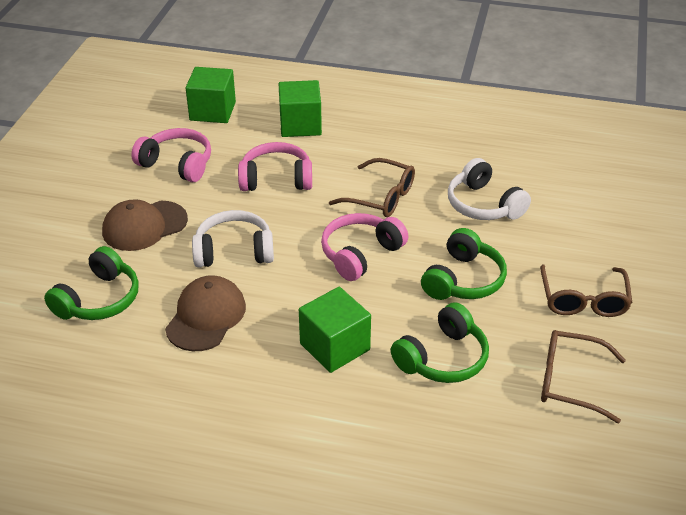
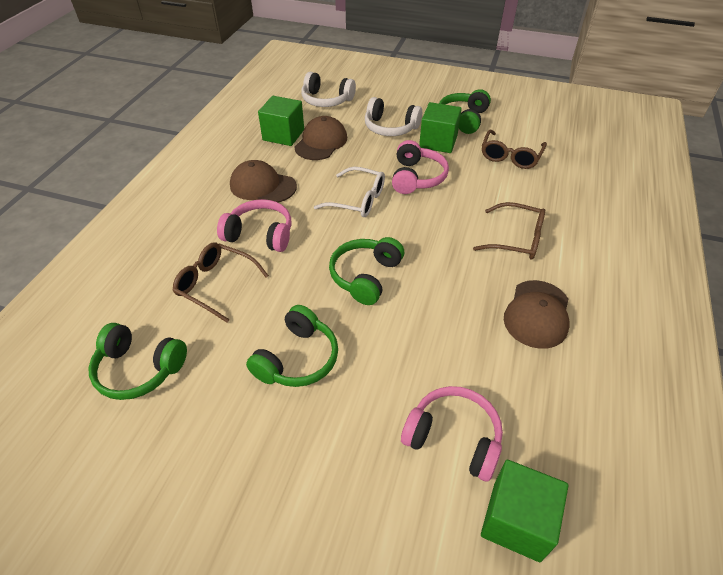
brown cap: 2 -> 3
green headphones: 3 -> 4
white glasses: 0 -> 1

